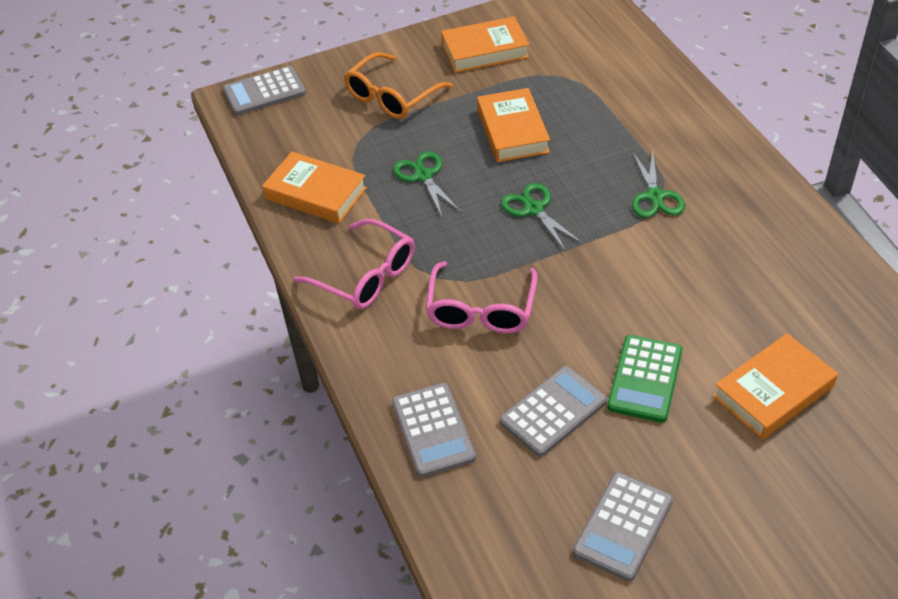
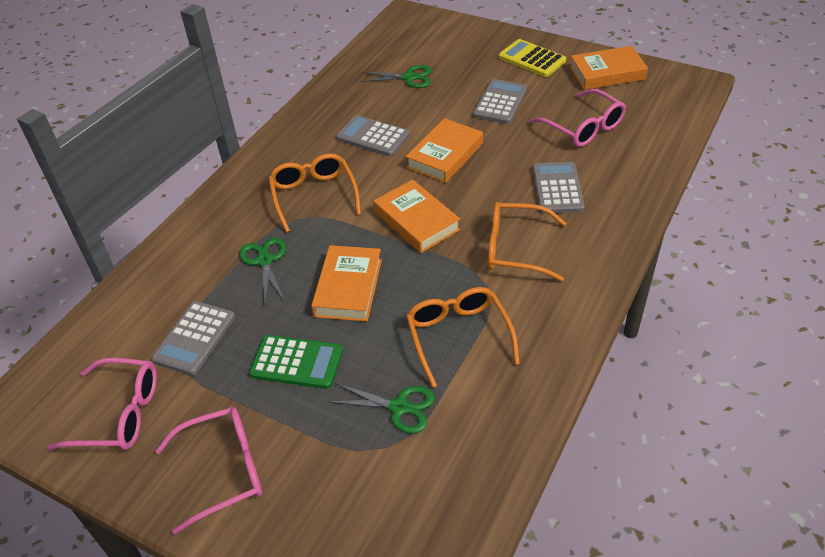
orange glasses: 1 -> 3
pink glasses: 2 -> 3
yellow calculator: 0 -> 1

